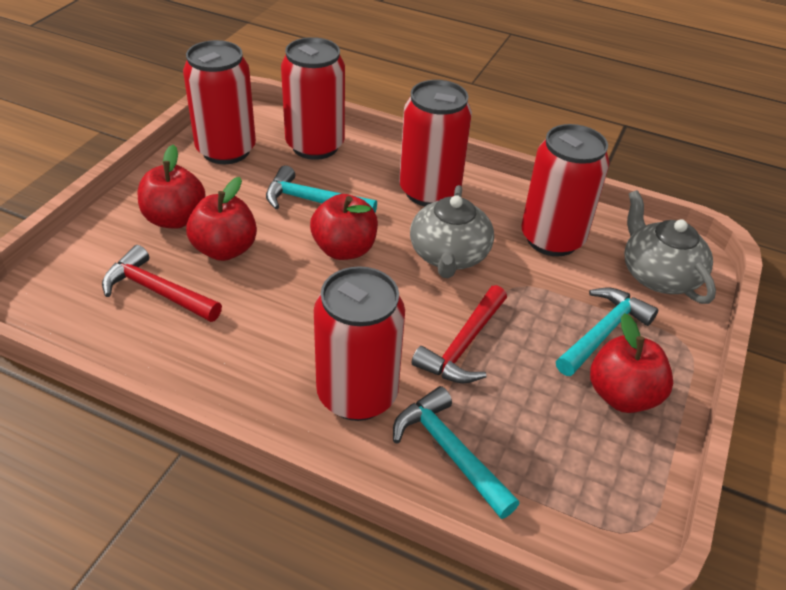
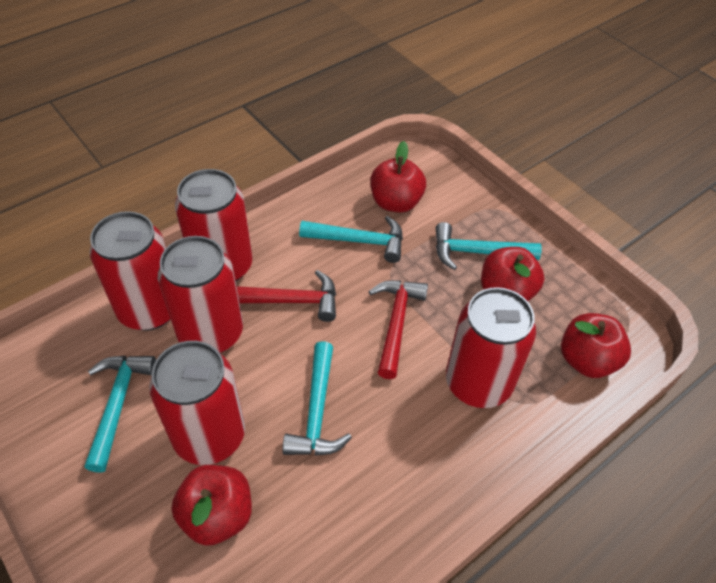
grey teapot: 2 -> 0
turquoise hammer: 3 -> 4

